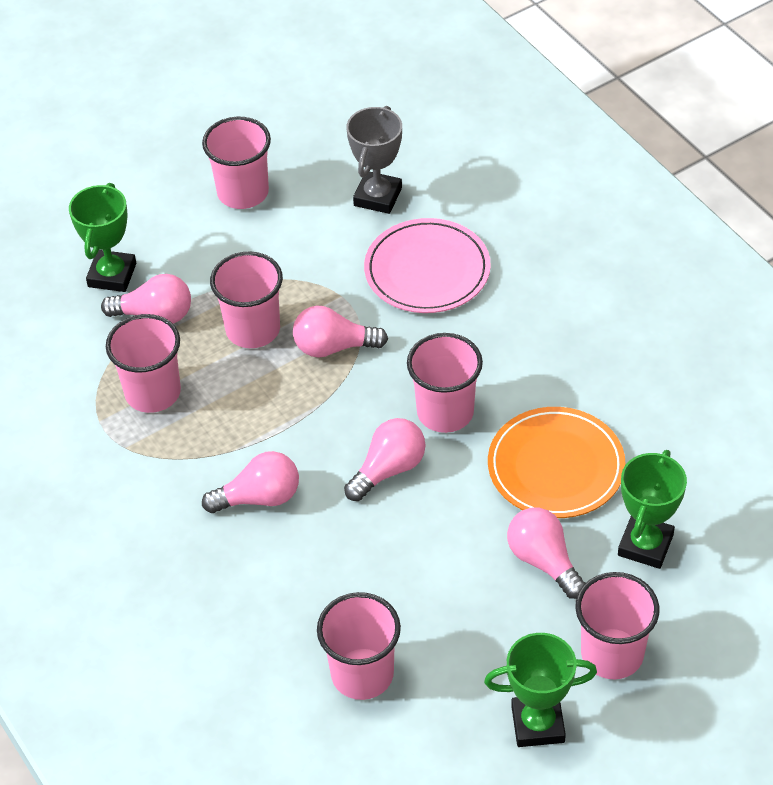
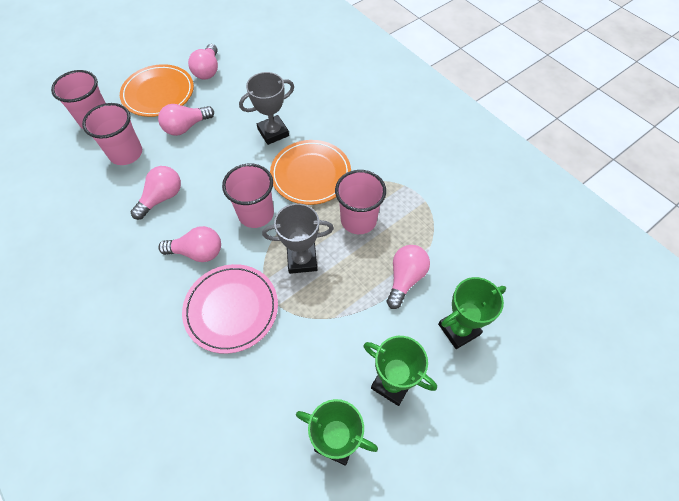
grey trophy: 1 -> 2
orange plate: 1 -> 2
pink cup: 6 -> 4

